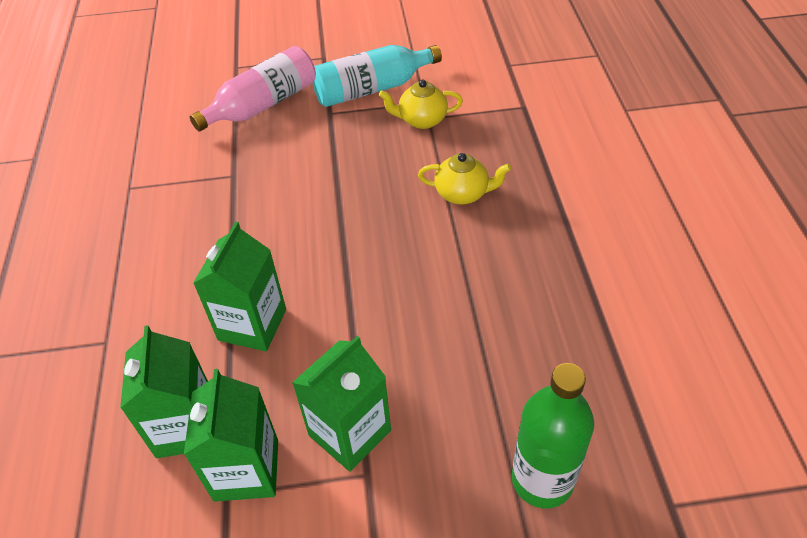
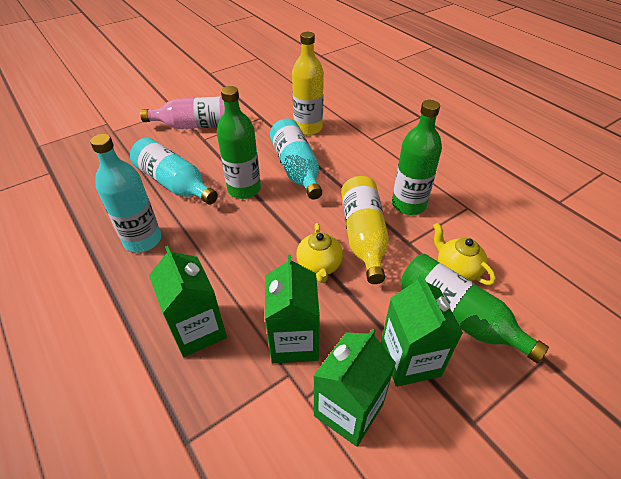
green bottle: 1 -> 3
turquoise bottle: 1 -> 3
yellow bottle: 0 -> 2

